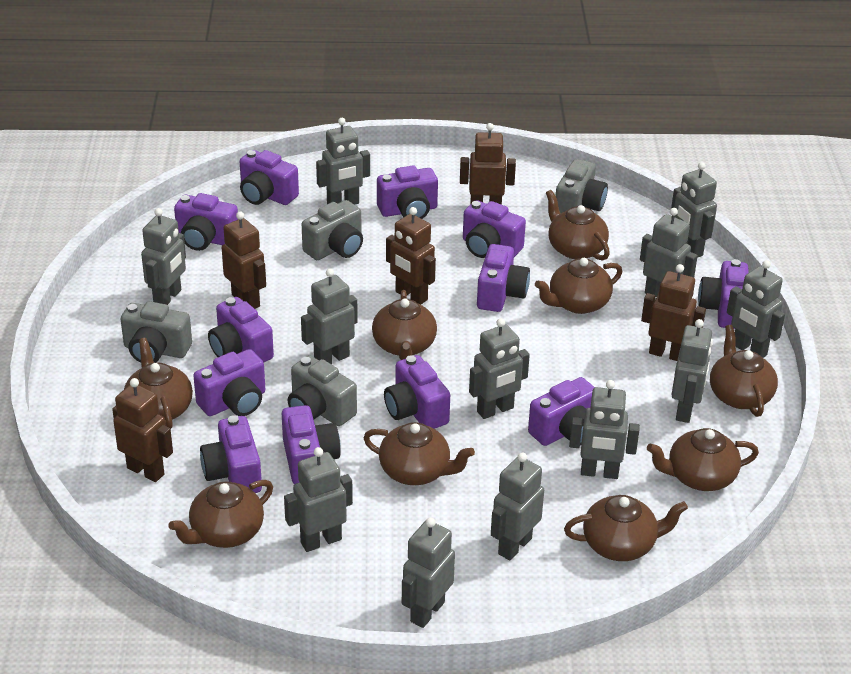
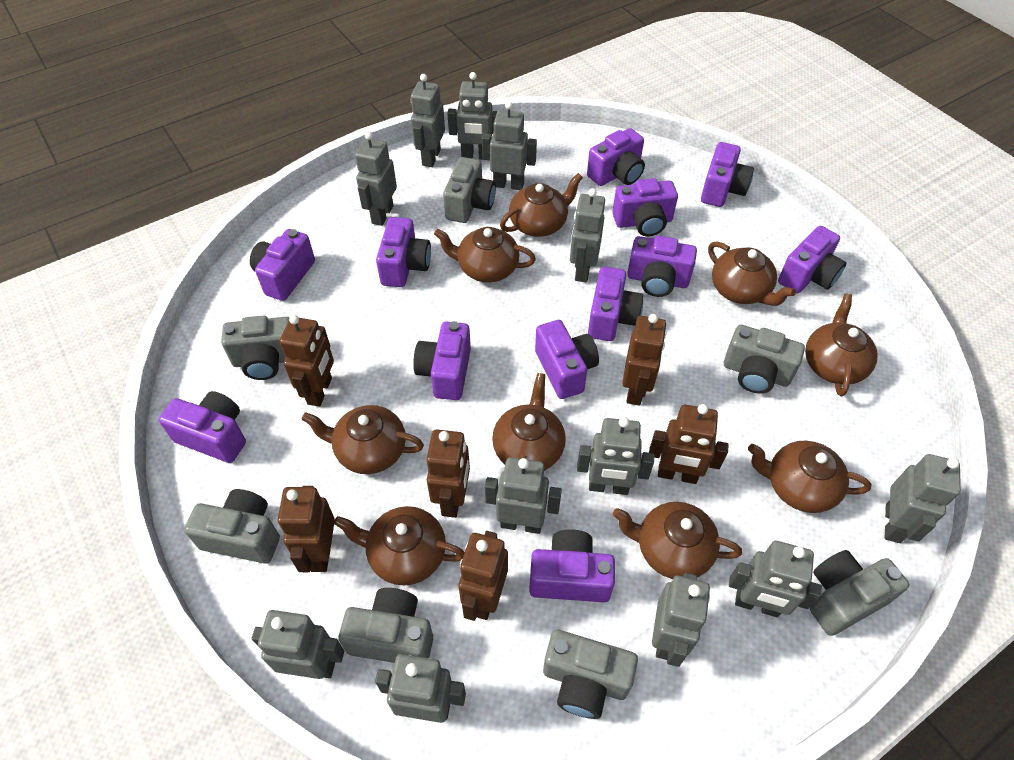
brown robot: 5 -> 6
grey camera: 4 -> 7

